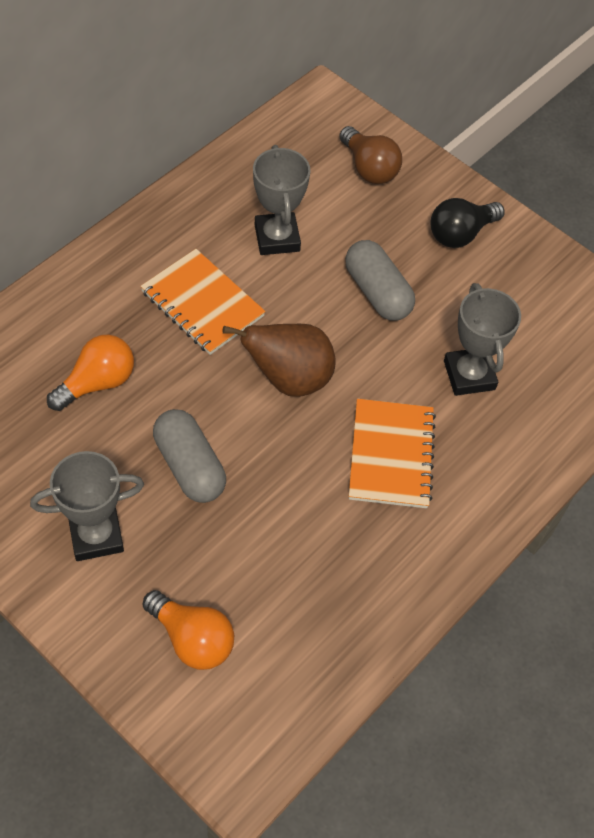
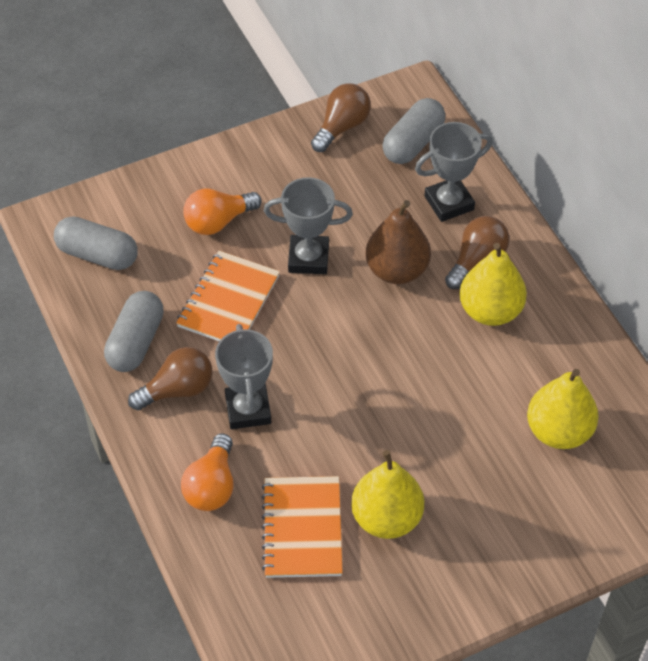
black light bulb: 1 -> 0
brown light bulb: 1 -> 3
grey capsule: 2 -> 3
yellow pear: 0 -> 3

